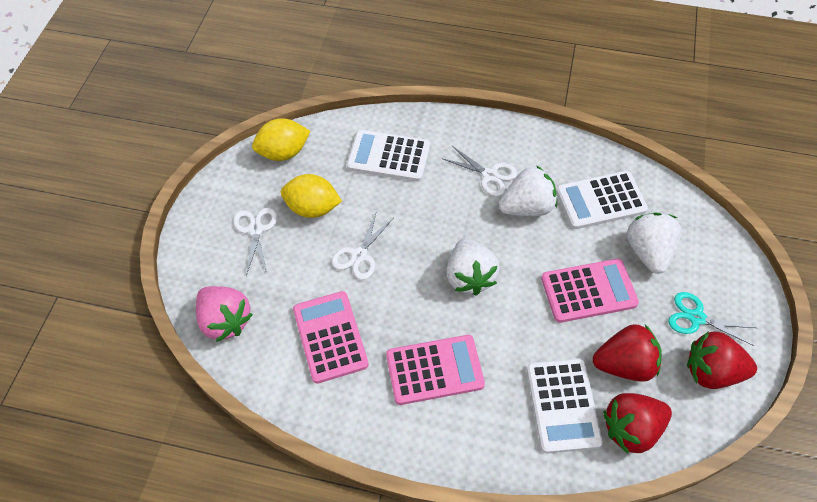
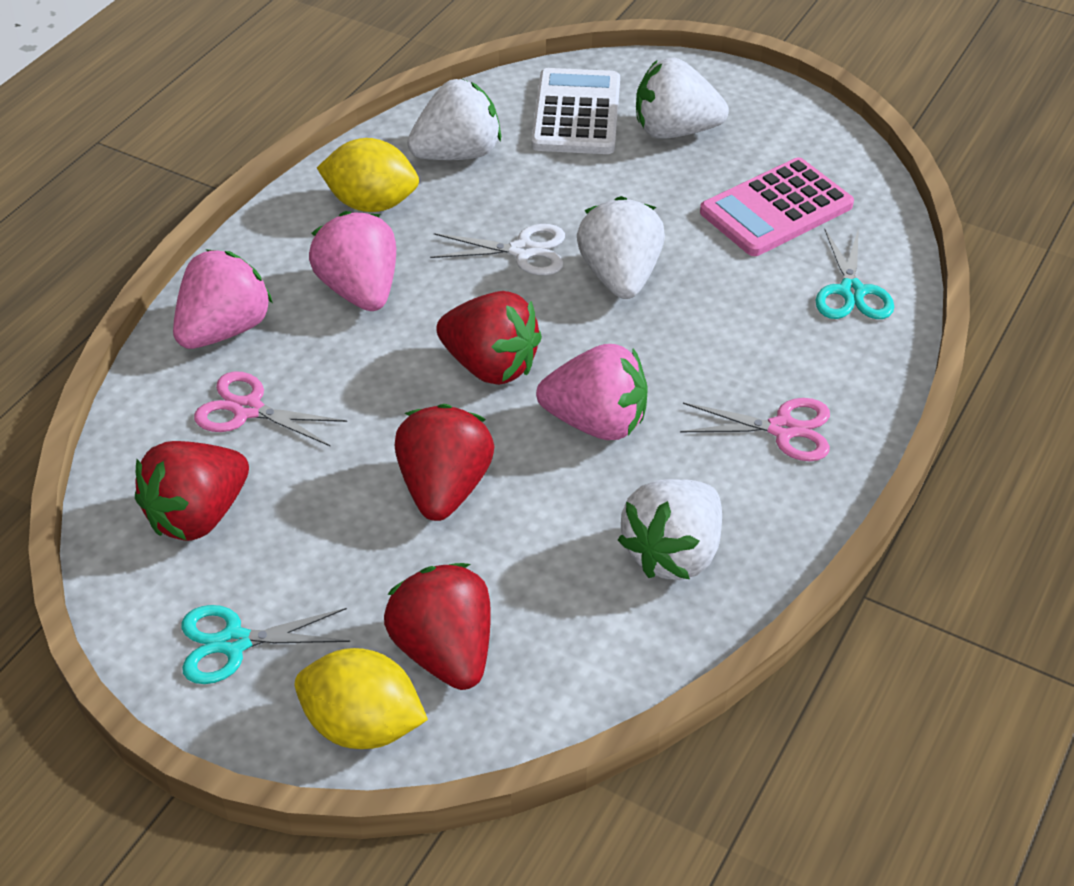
pink calculator: 3 -> 1
pink scissors: 0 -> 2
pink strawberry: 1 -> 3
red strawberry: 3 -> 4
turquoise scissors: 1 -> 2
white calculator: 3 -> 1
white scissors: 3 -> 1
white strawberry: 3 -> 4

